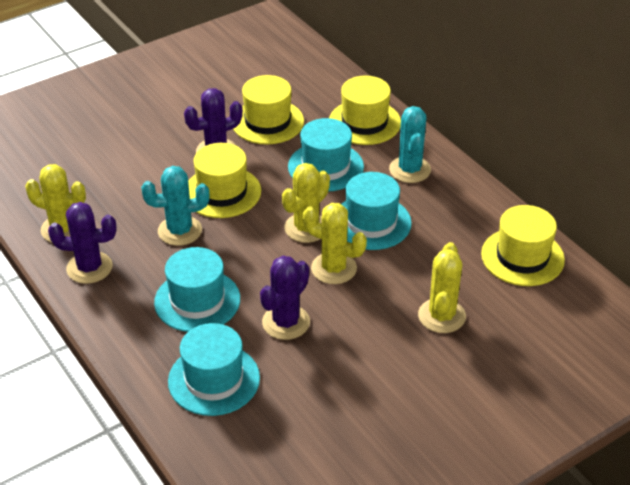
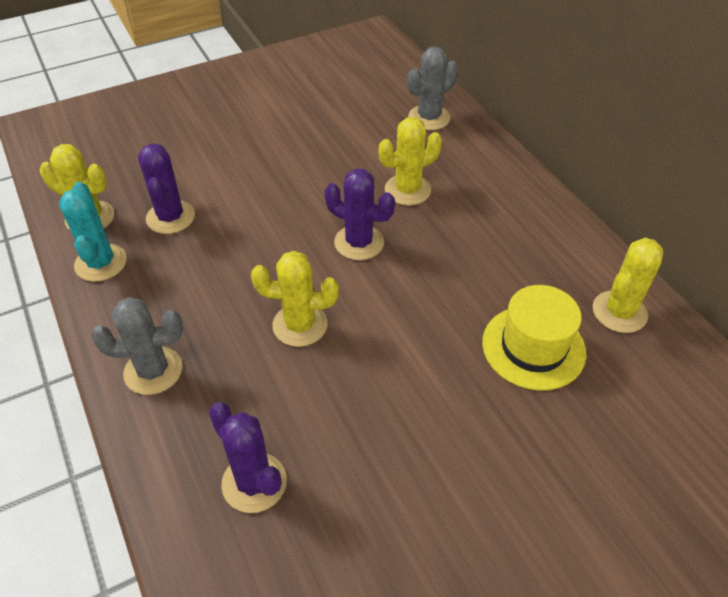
grey cactus: 0 -> 2
turquoise cactus: 2 -> 1
turquoise hat: 4 -> 0
yellow hat: 4 -> 1

